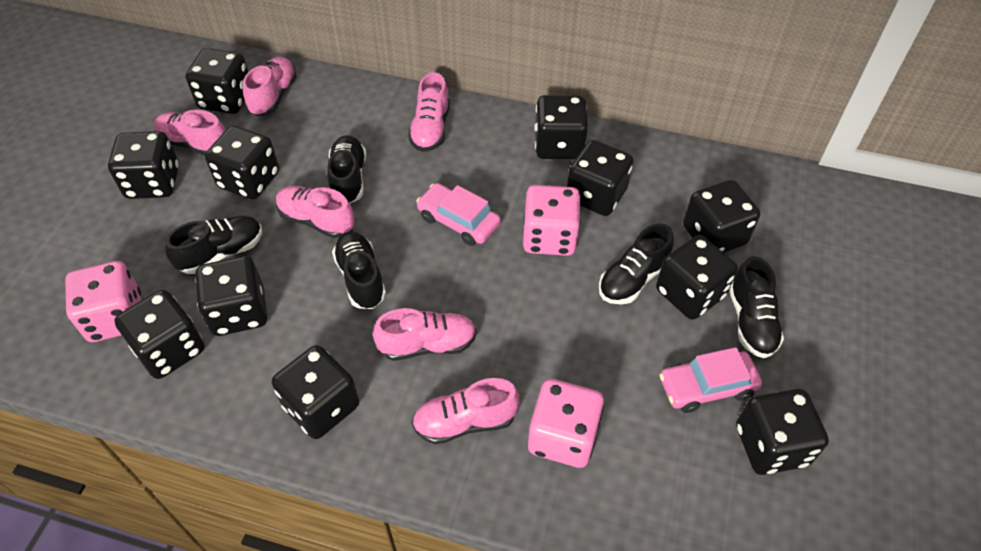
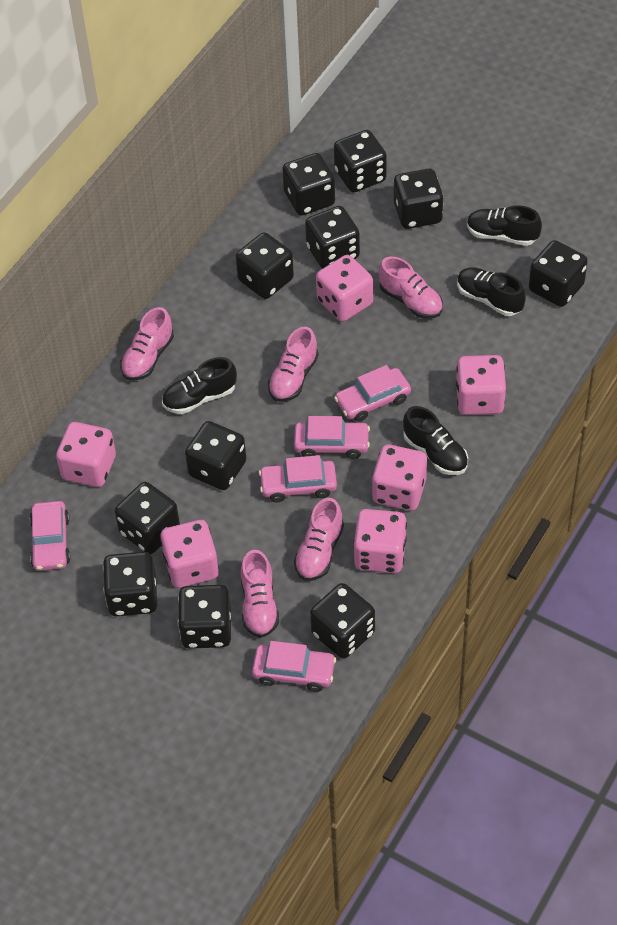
black shoe: 5 -> 4
pink car: 2 -> 5
pink dice: 3 -> 6
pink shoe: 6 -> 5

